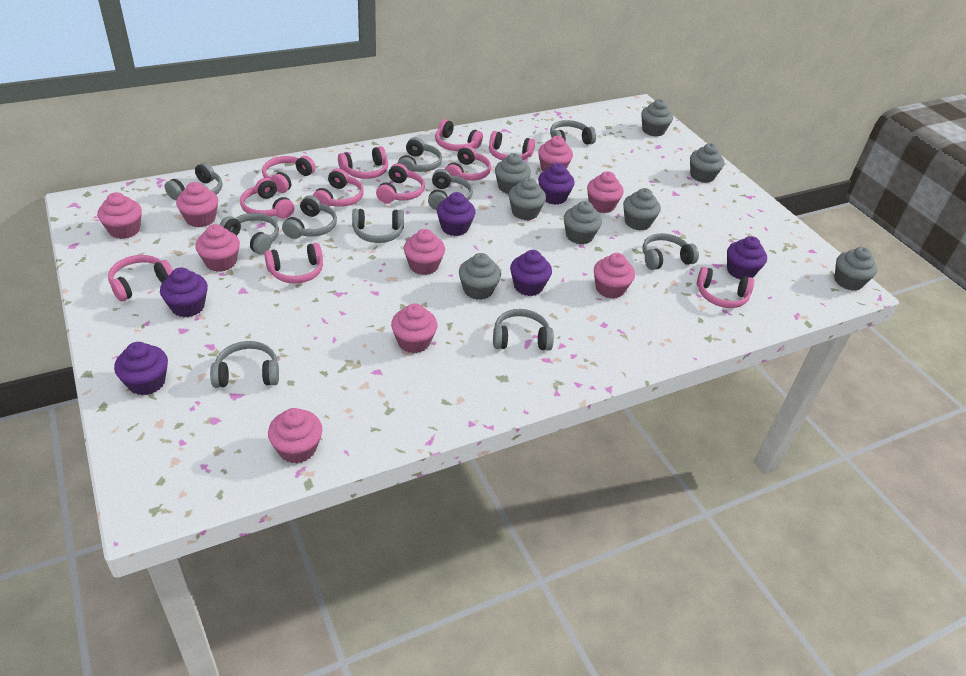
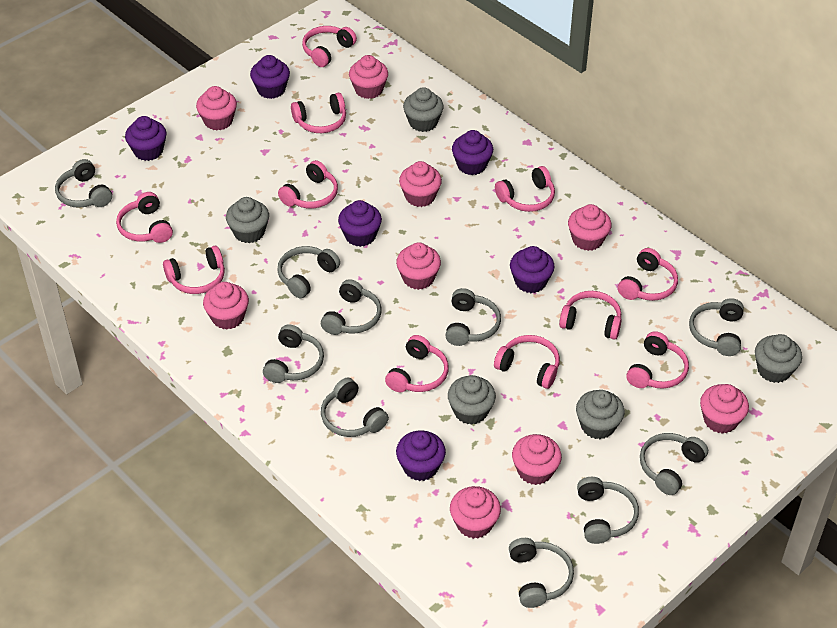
grey cupcake: 8 -> 5

